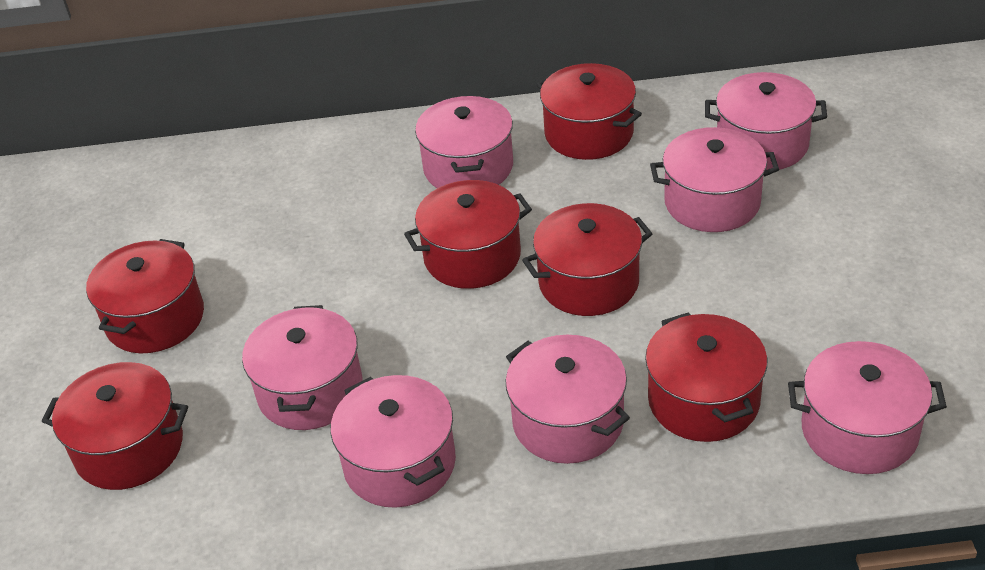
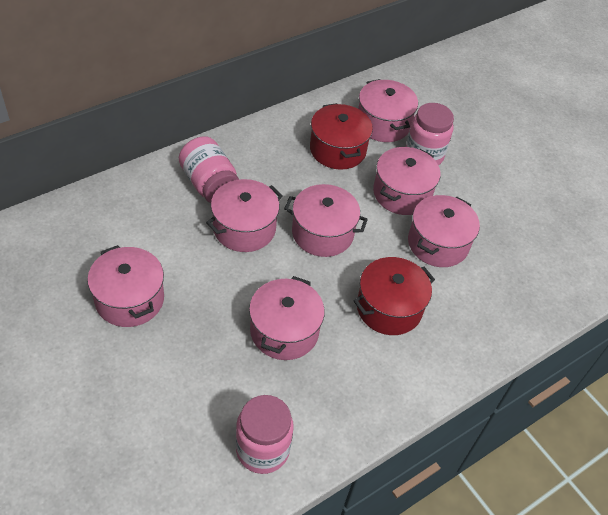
pink jar: 0 -> 3
red pot: 6 -> 2

